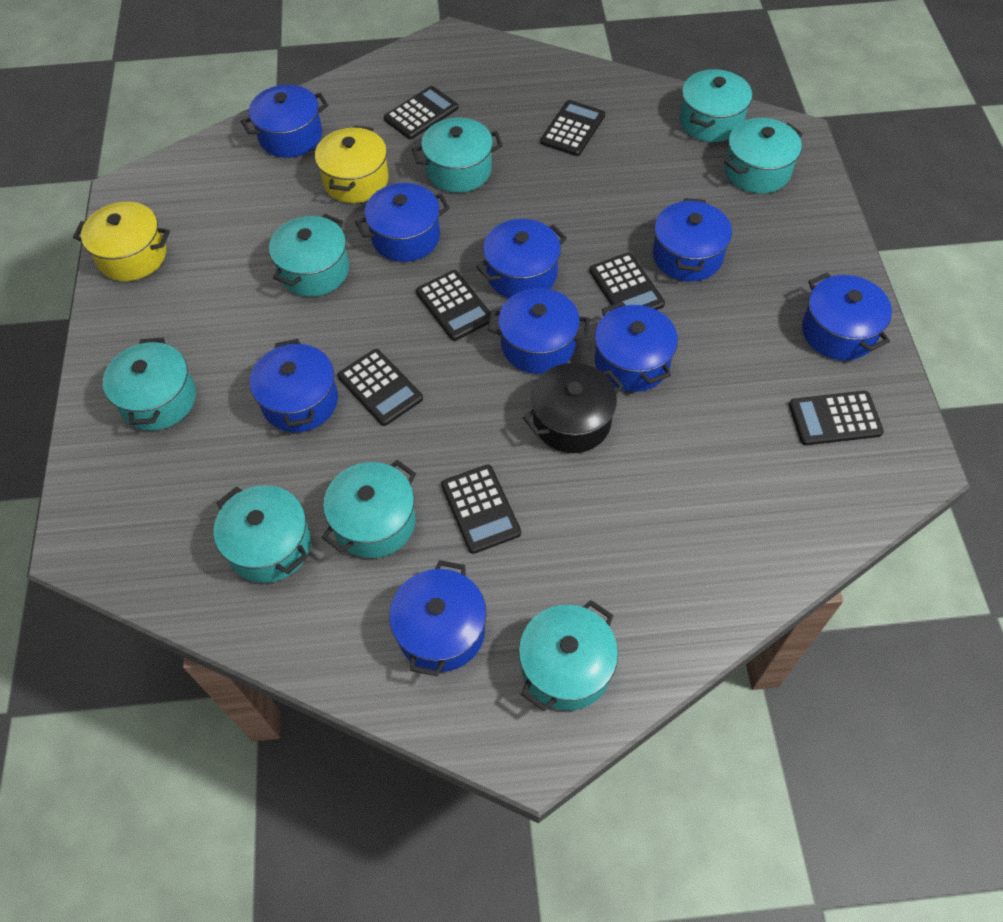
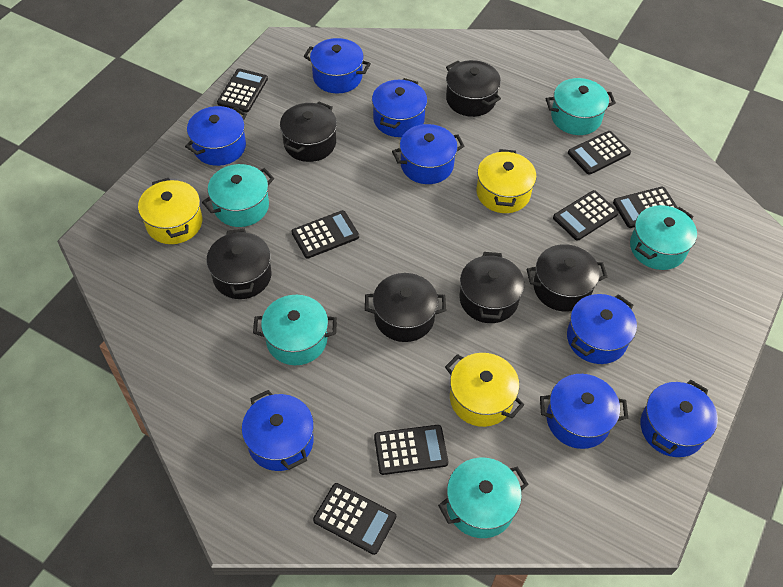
black pot: 1 -> 6
blue pot: 9 -> 8
turquoise pot: 8 -> 5
yellow pot: 2 -> 3

